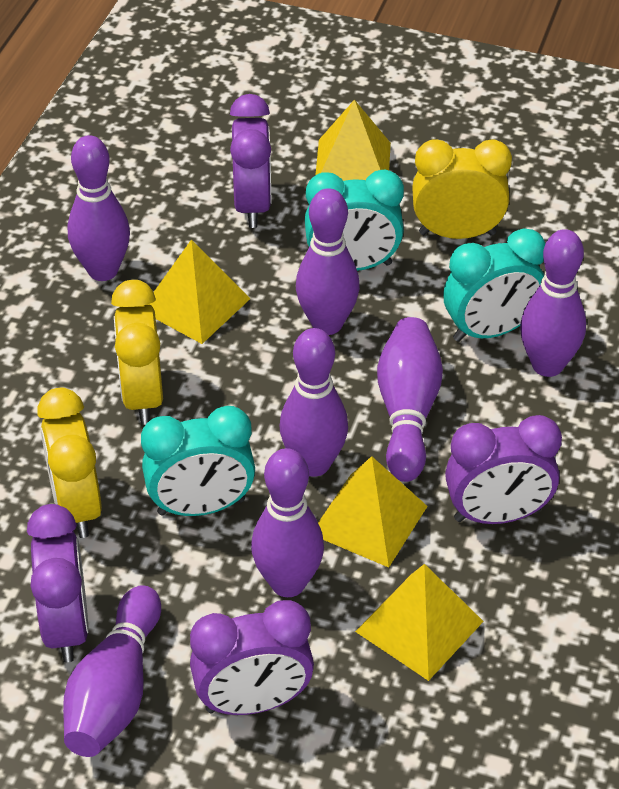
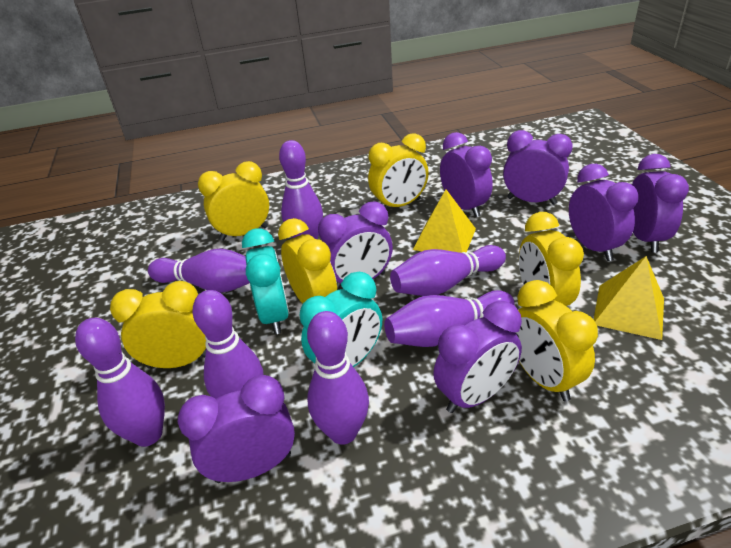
purple clock: 4 -> 7
turquoise clock: 3 -> 2
yellow clock: 3 -> 6
yellow pyramid: 4 -> 2

